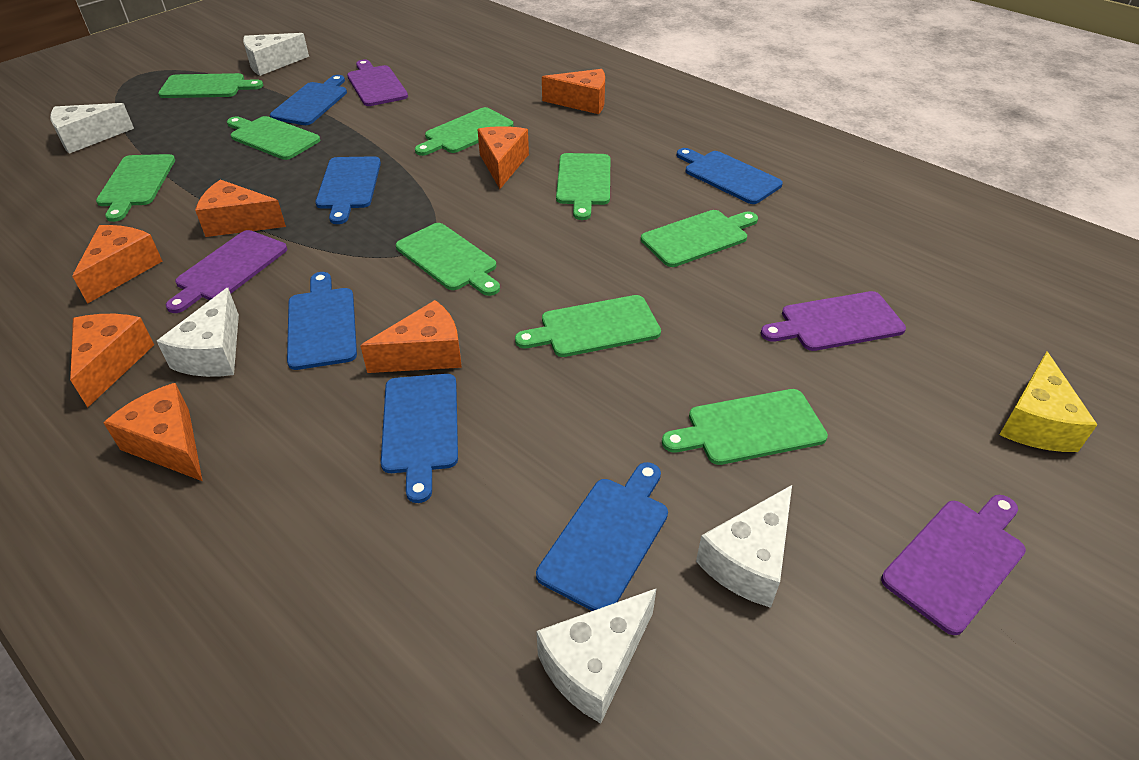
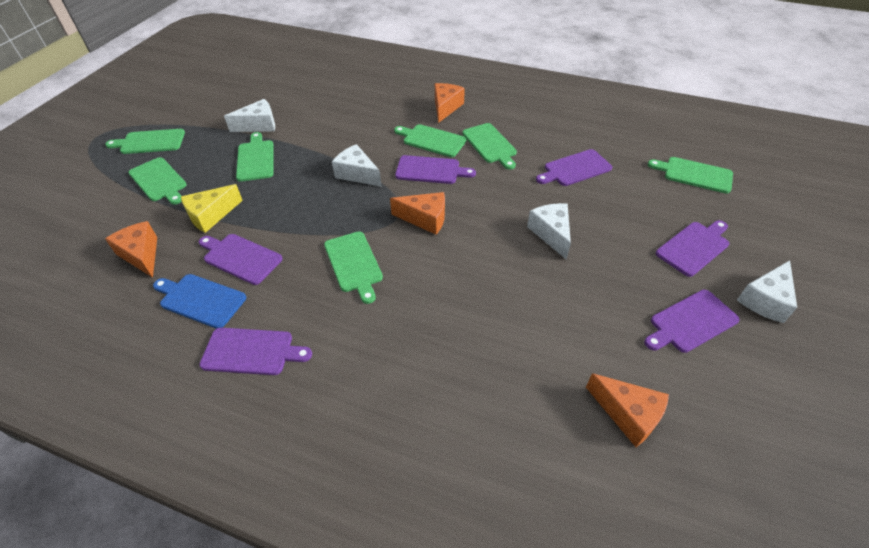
blue cutting board: 6 -> 1
green cutting board: 9 -> 7
orange cheese: 7 -> 4
purple cutting board: 4 -> 6
white cheese: 5 -> 4

